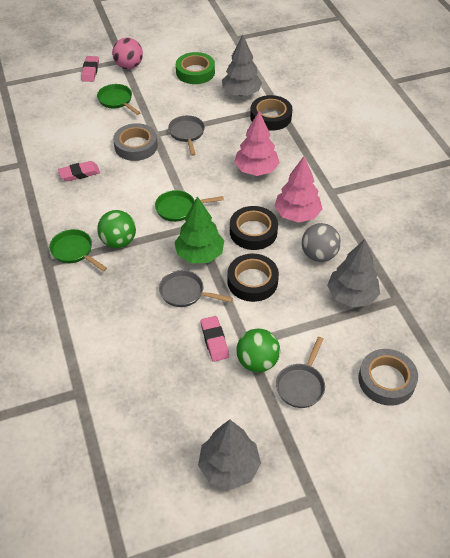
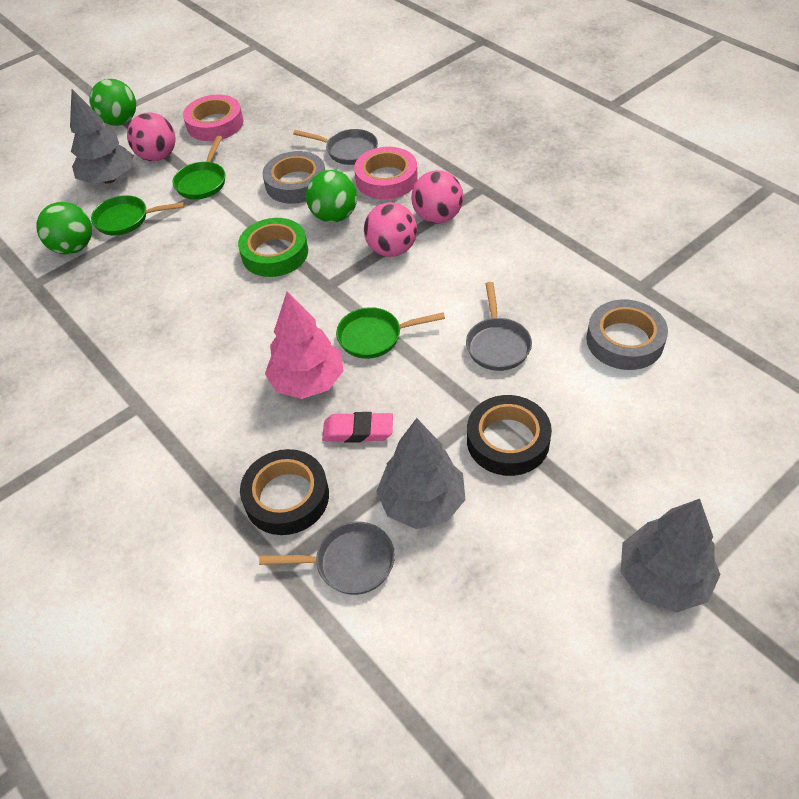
black tape: 3 -> 2
green ball: 2 -> 3
green tree: 1 -> 0
grey ball: 1 -> 0
pink ball: 1 -> 3
pink eraser: 3 -> 1
pink tape: 0 -> 2
pink tree: 2 -> 1

